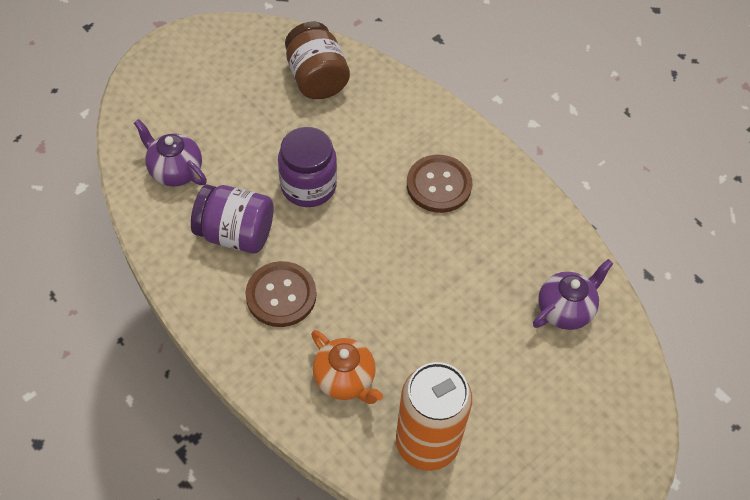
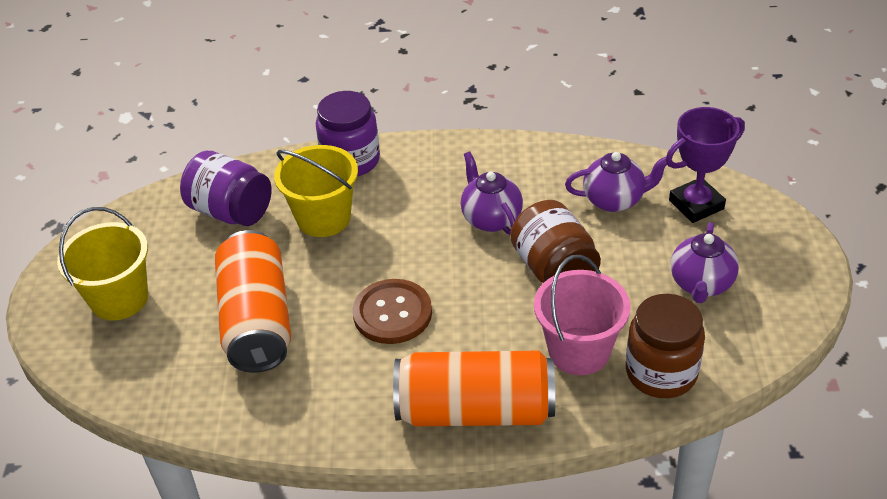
brown button: 2 -> 1
brown jar: 1 -> 2
orange can: 1 -> 2
orange teapot: 1 -> 0
pink bucket: 0 -> 1
purple teapot: 2 -> 3
purple trophy: 0 -> 1
yellow bucket: 0 -> 2

